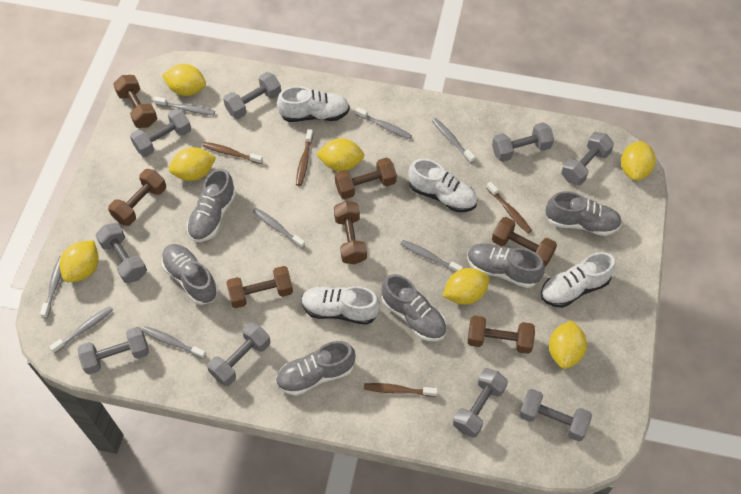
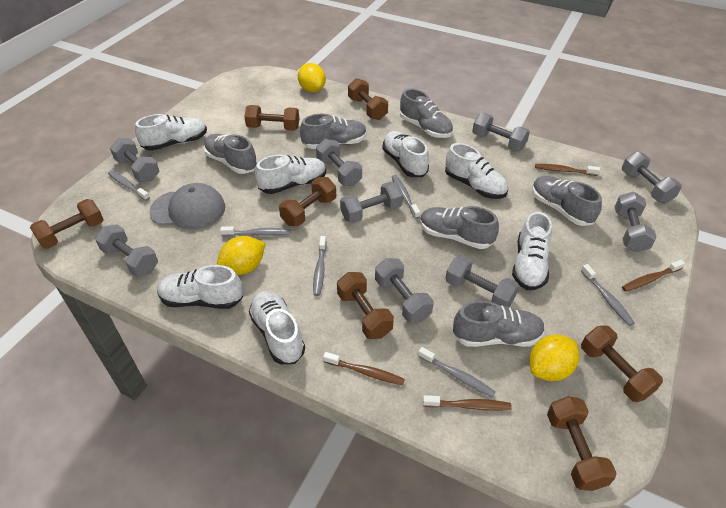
grey cap: 0 -> 1
grey toothbrush: 8 -> 6
white shoe: 4 -> 7
yellow lemon: 7 -> 3

